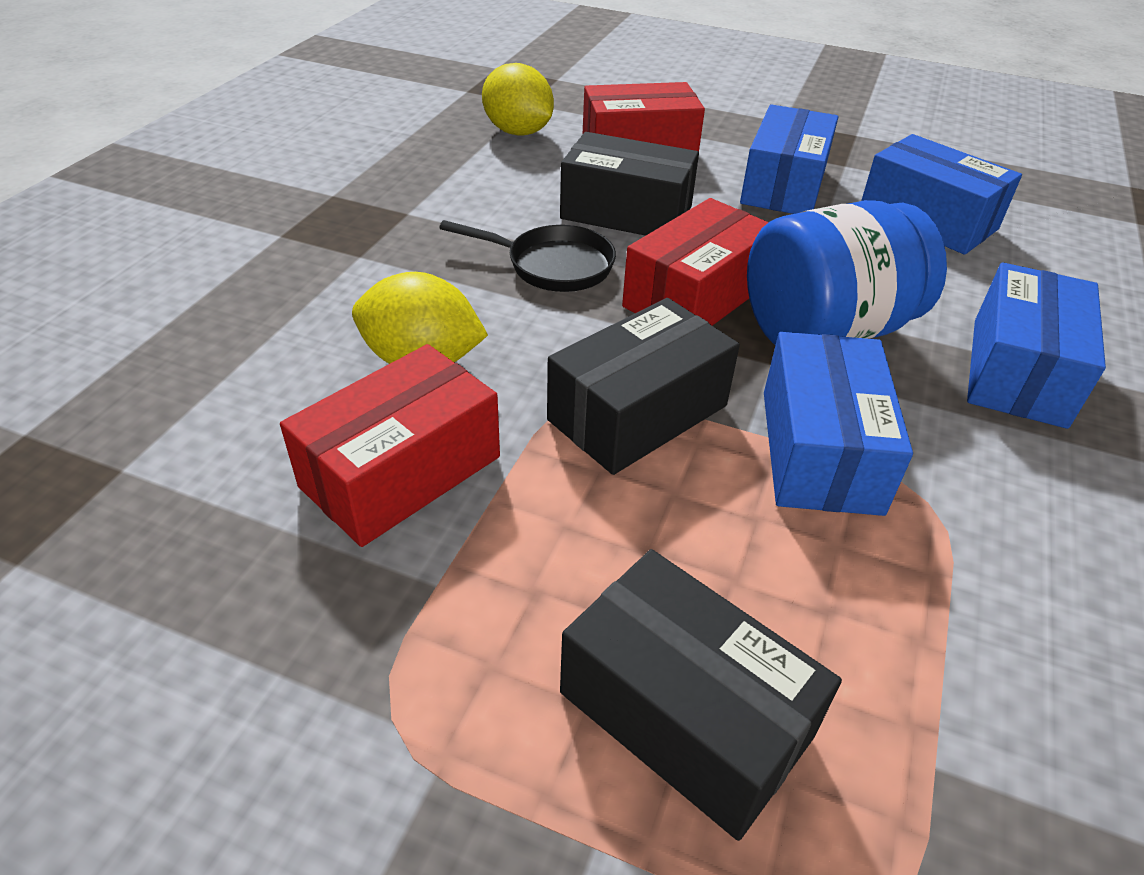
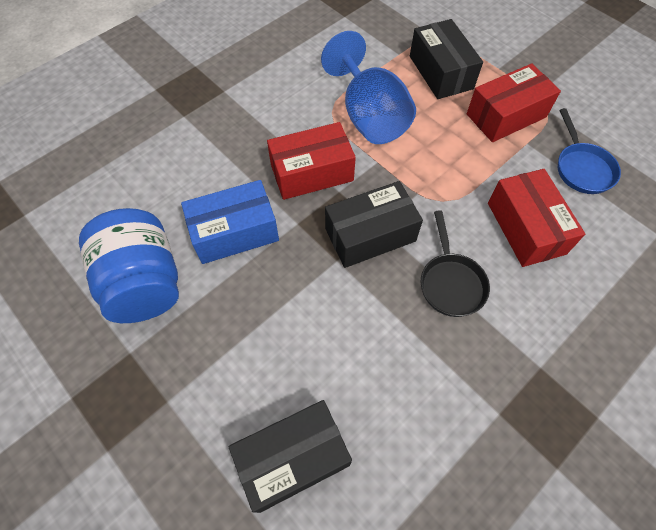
blue box: 4 -> 1
blue goblet: 0 -> 1
blue pan: 0 -> 1
yellow lemon: 2 -> 0

